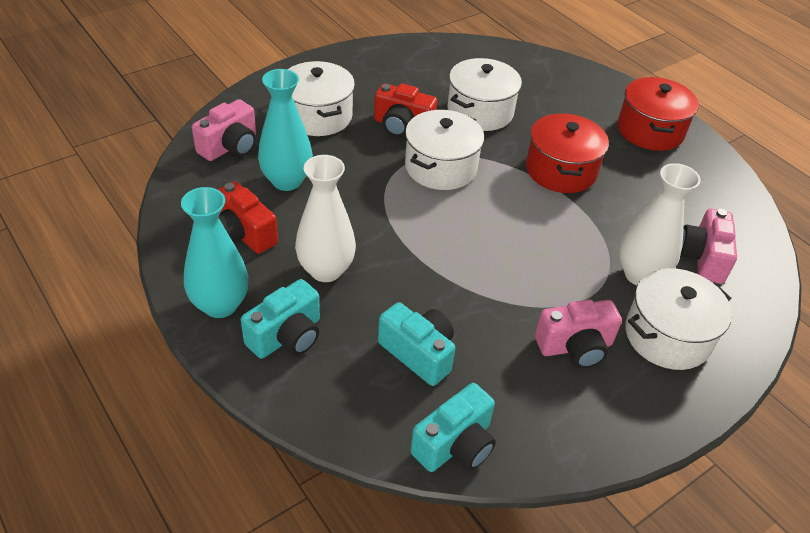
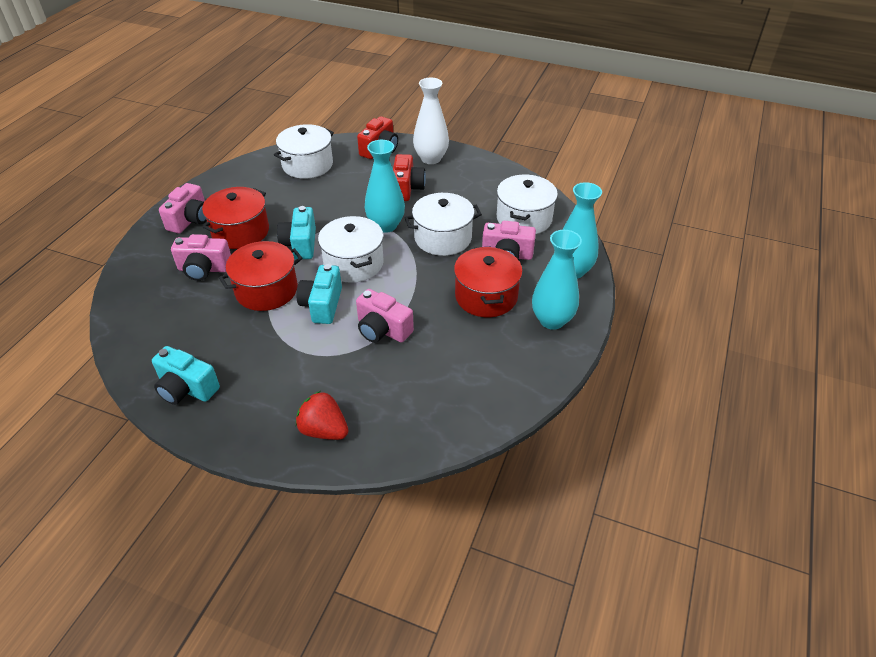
pink camera: 3 -> 4
red pot: 2 -> 3
red strawberry: 0 -> 1
turquoise vase: 2 -> 3
white vase: 2 -> 1

